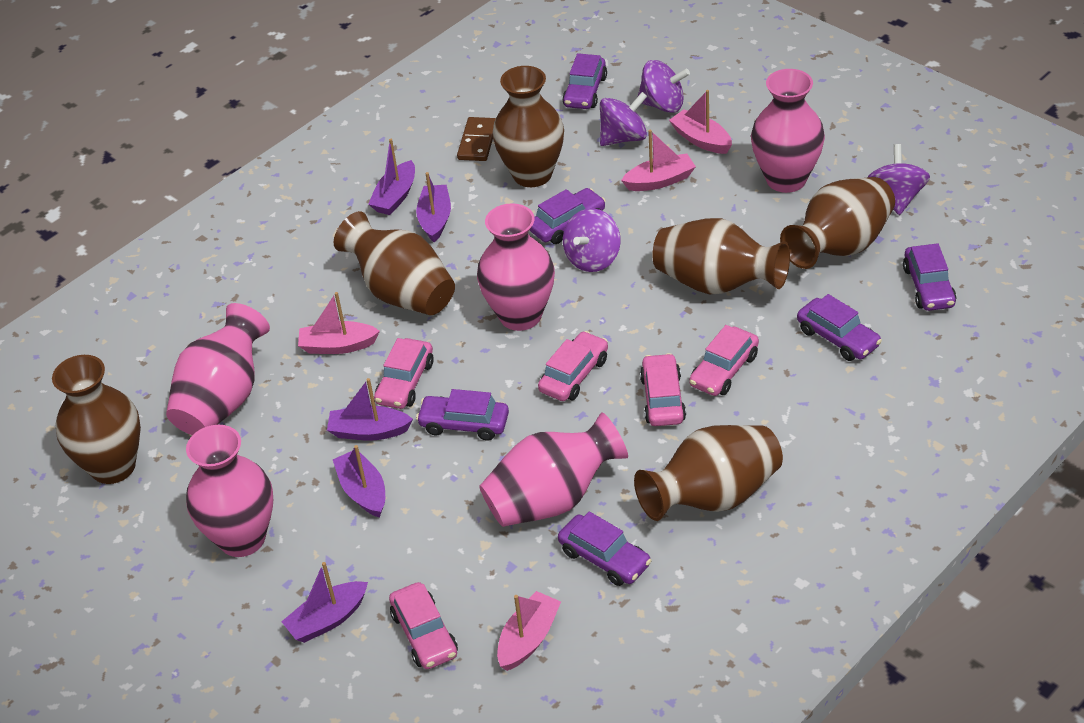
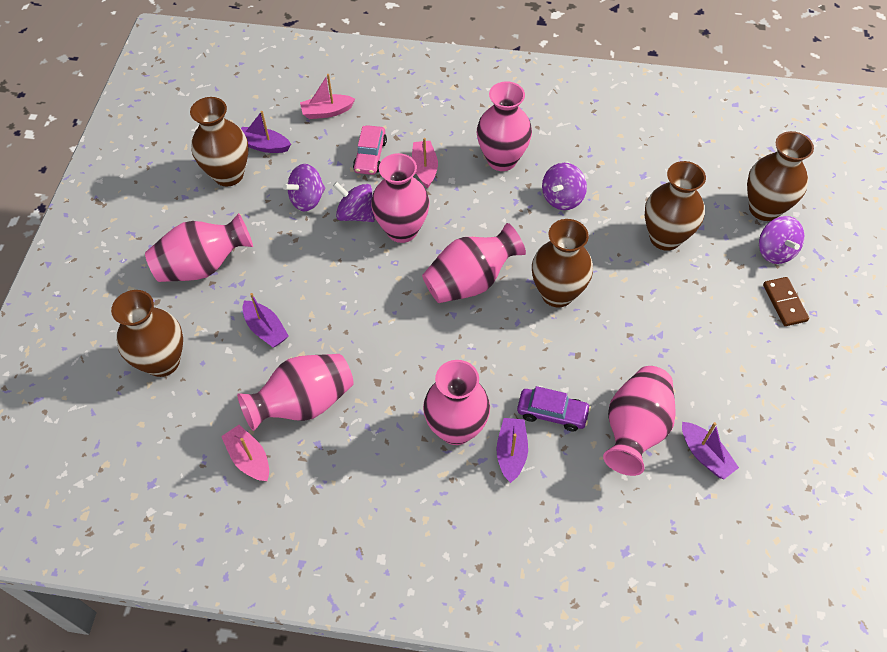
brown vase: 6 -> 5
pink boat: 4 -> 3
pink car: 5 -> 1
pink vase: 5 -> 7
purple boat: 5 -> 4
purple car: 6 -> 1

